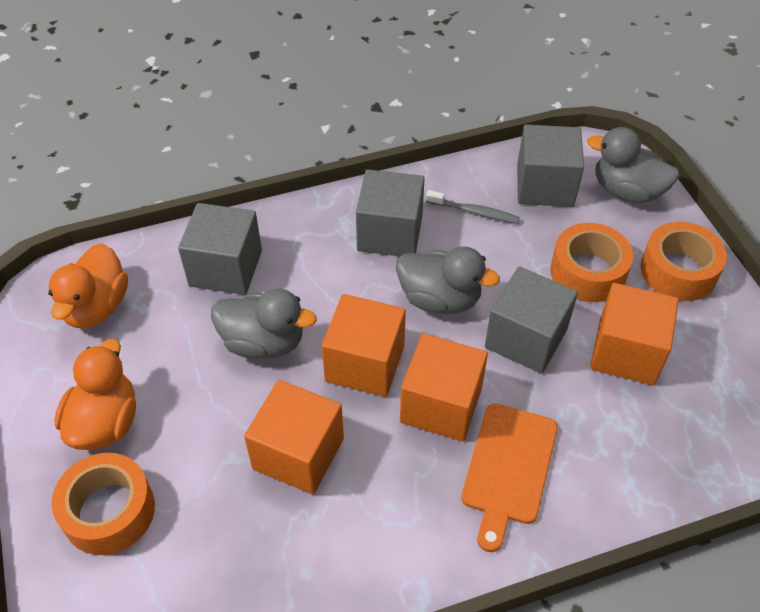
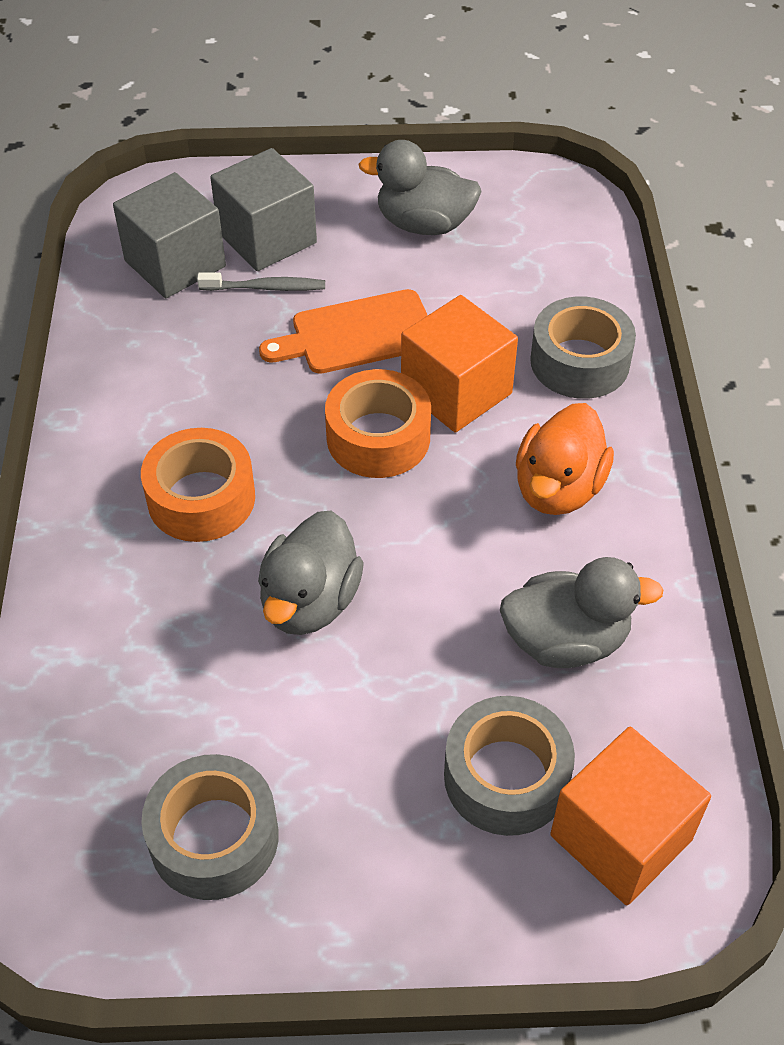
grey cube: 4 -> 2
grey tape: 0 -> 3
orange cube: 4 -> 2
orange duck: 2 -> 1
orange tape: 3 -> 2

